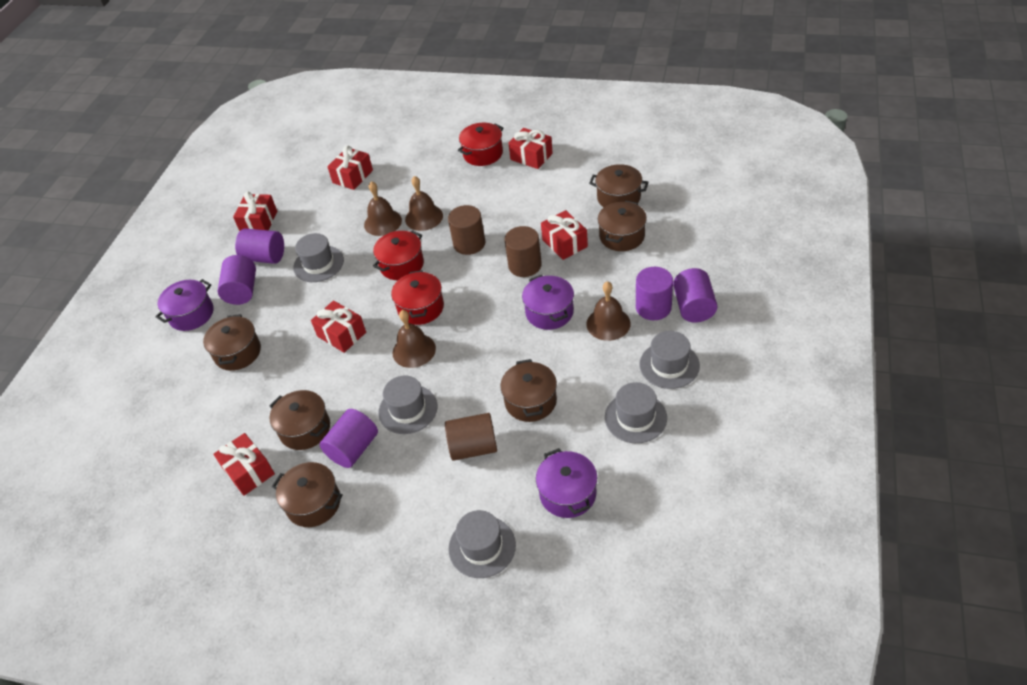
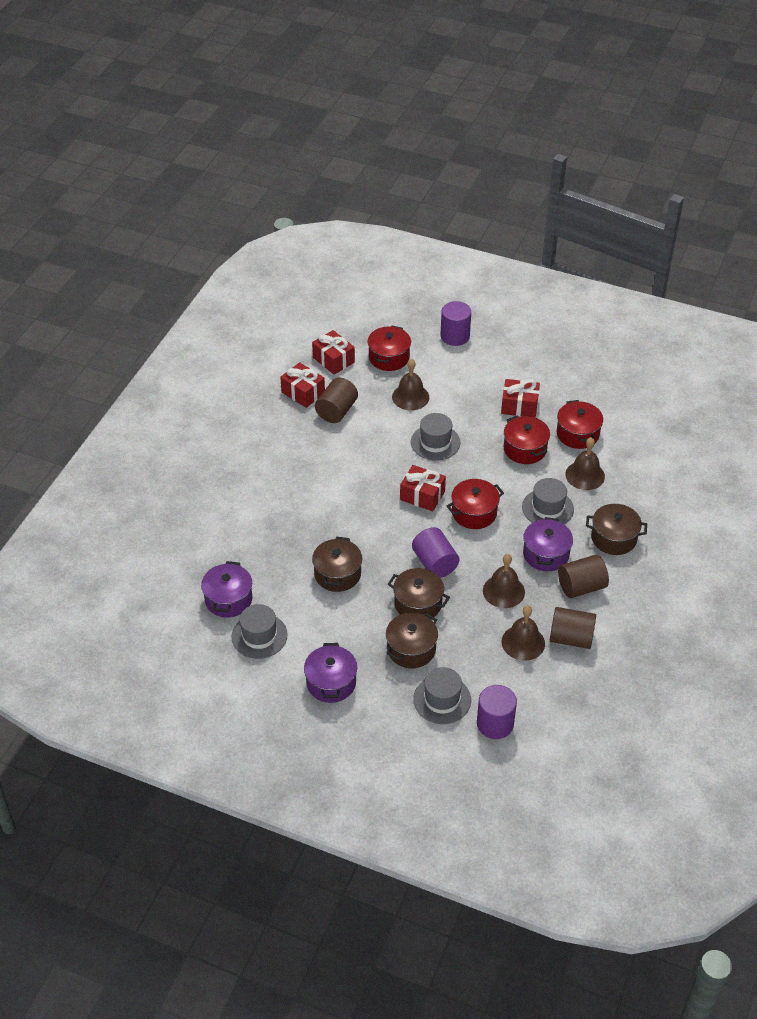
brown pot: 6 -> 4
grey hat: 5 -> 4
purple cylinder: 5 -> 3
red gift: 6 -> 4
red pot: 3 -> 4

